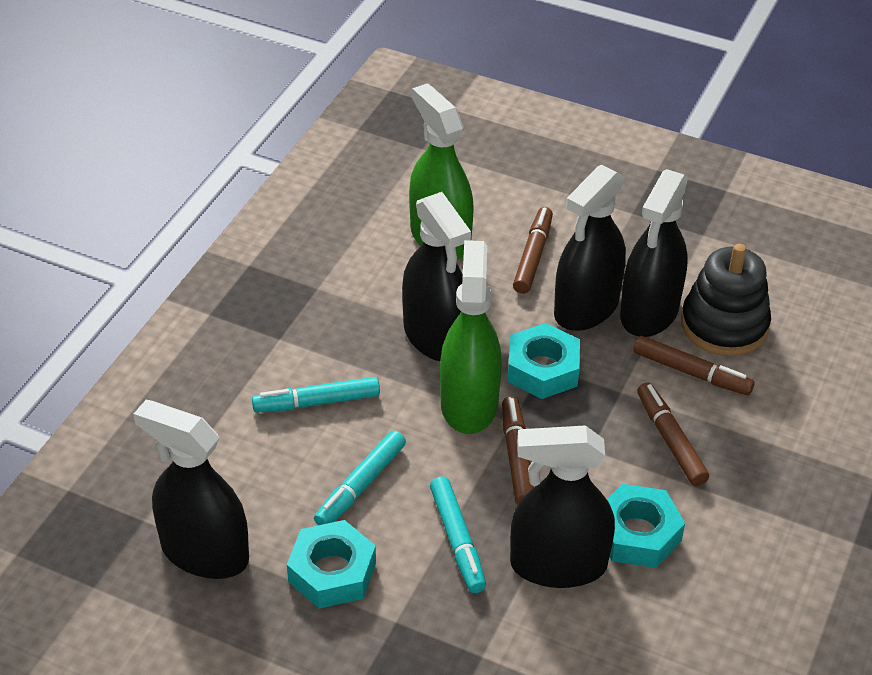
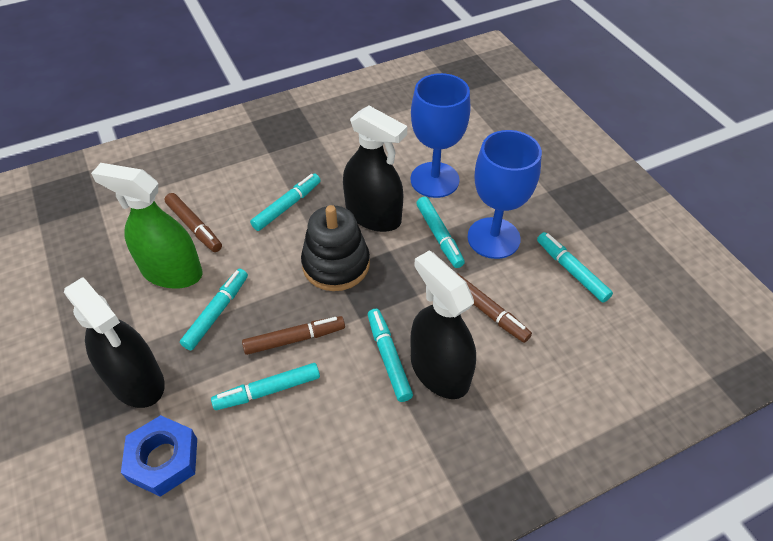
black spray bottle: 5 -> 3
blue goblet: 0 -> 2
blue nut: 0 -> 1
brown marker: 4 -> 3
green spray bottle: 2 -> 1
turquoise marker: 3 -> 6
turquoise nut: 3 -> 0

